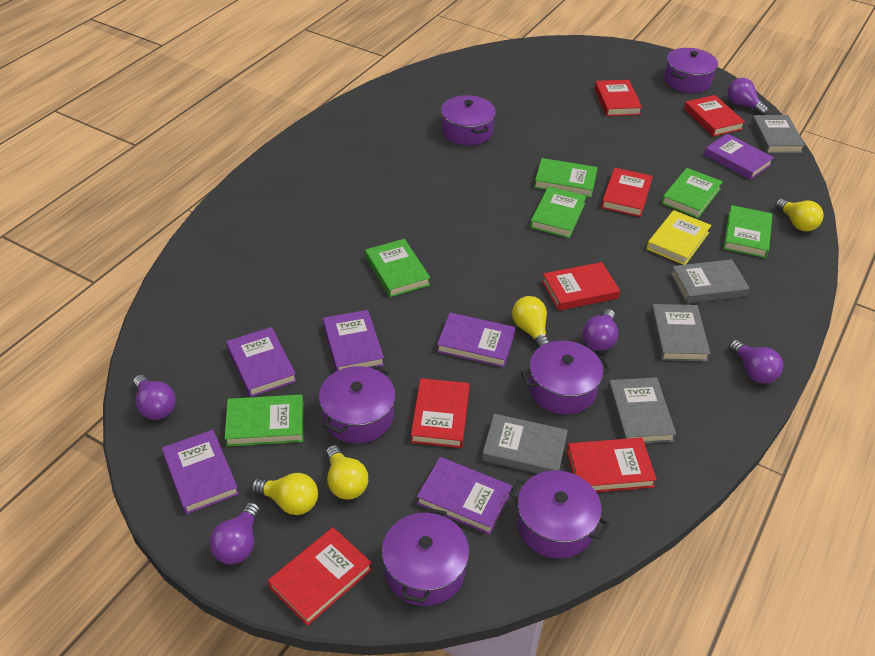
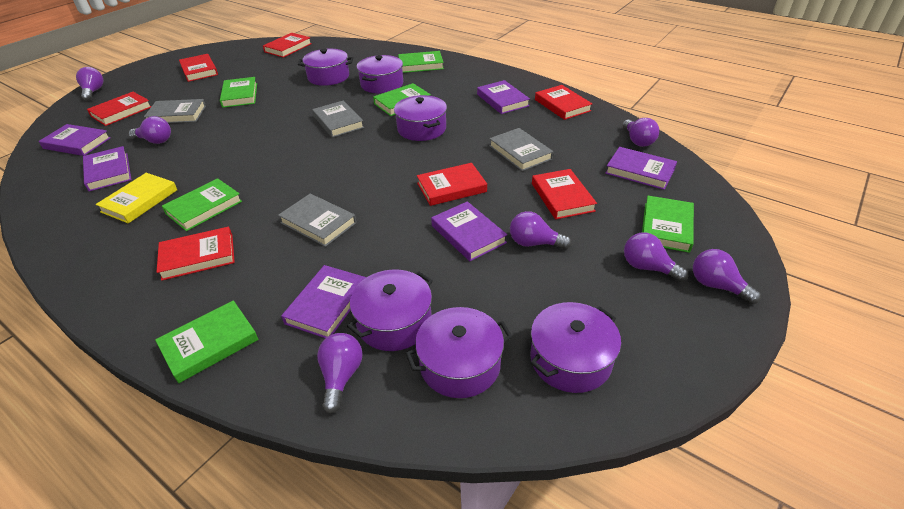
grey book: 5 -> 4
purple light bulb: 5 -> 7
yellow light bulb: 4 -> 0

